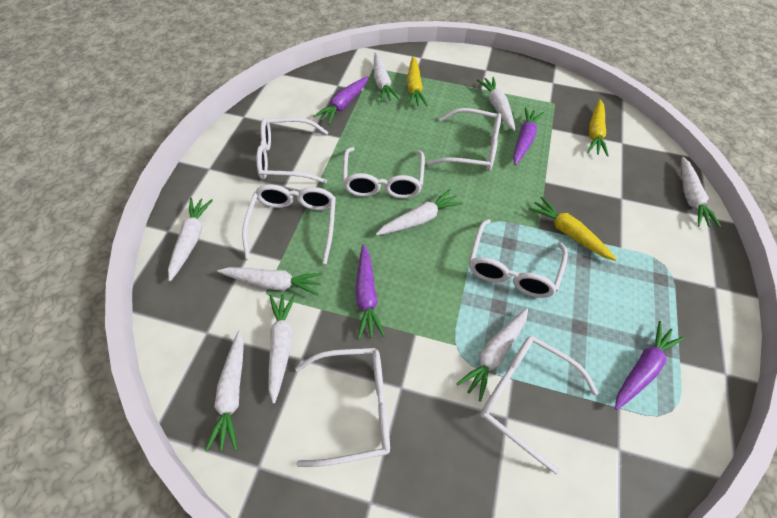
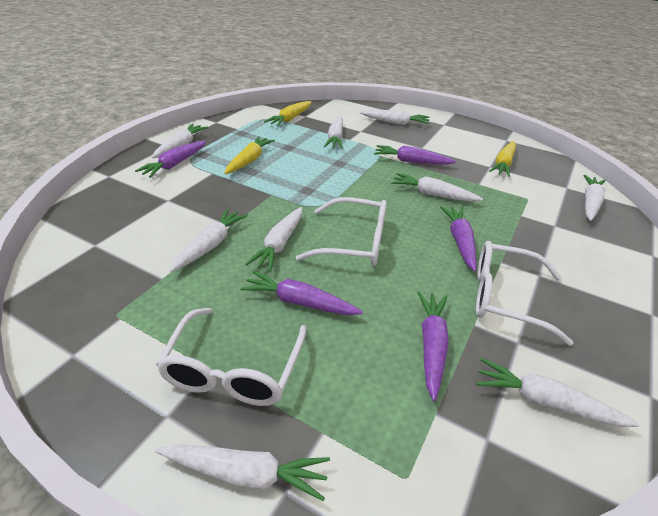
purple carrot: 4 -> 5
white glasses: 7 -> 3

